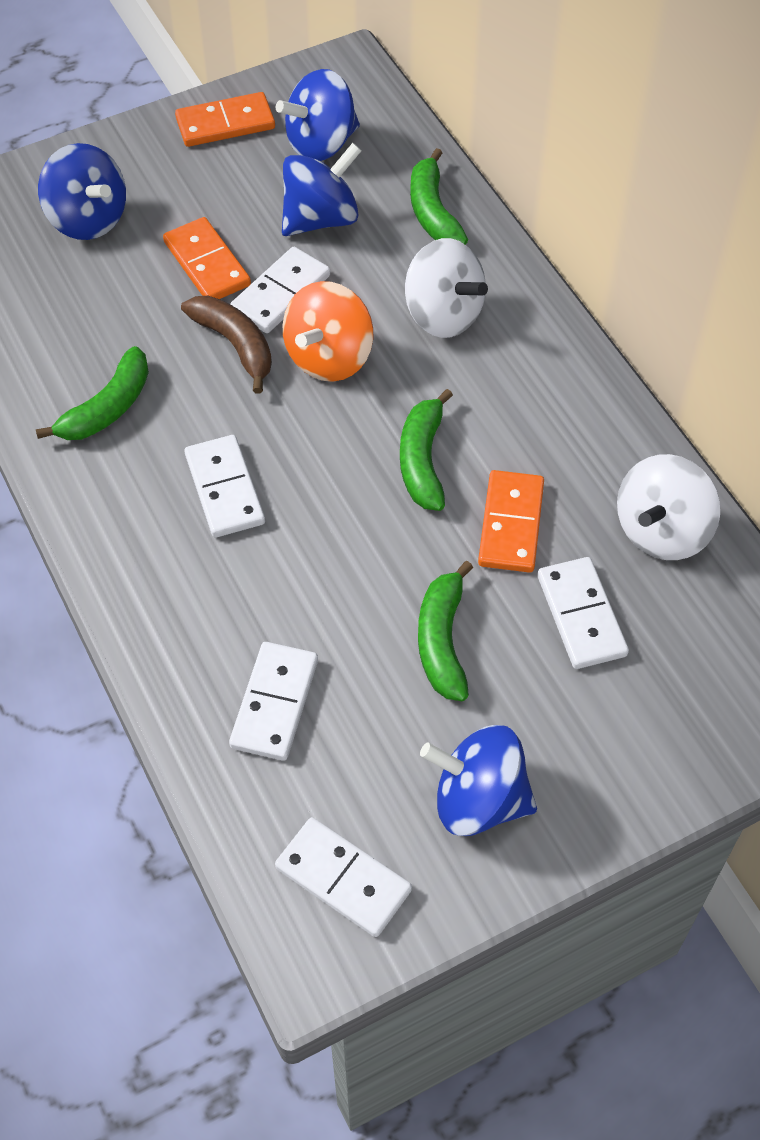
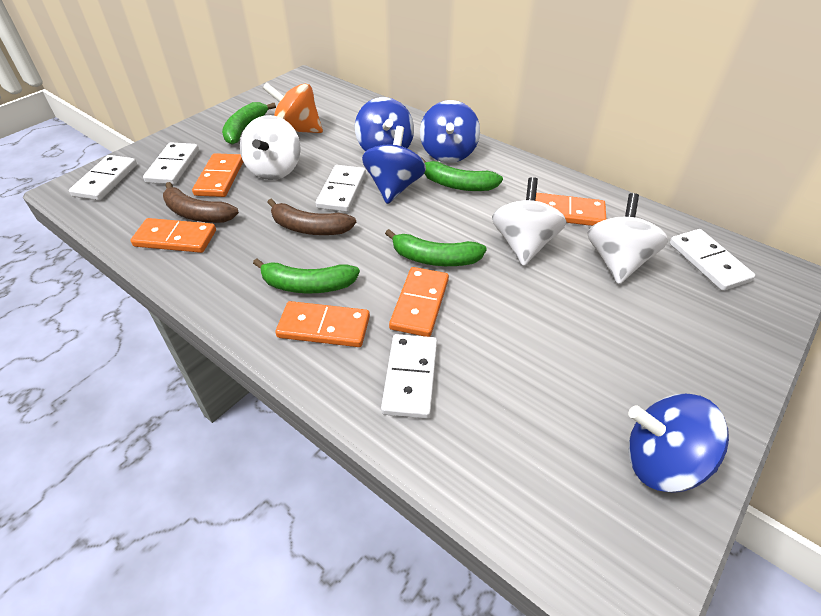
brown banana: 1 -> 2
orange domino: 3 -> 5
white spinning top: 2 -> 3

